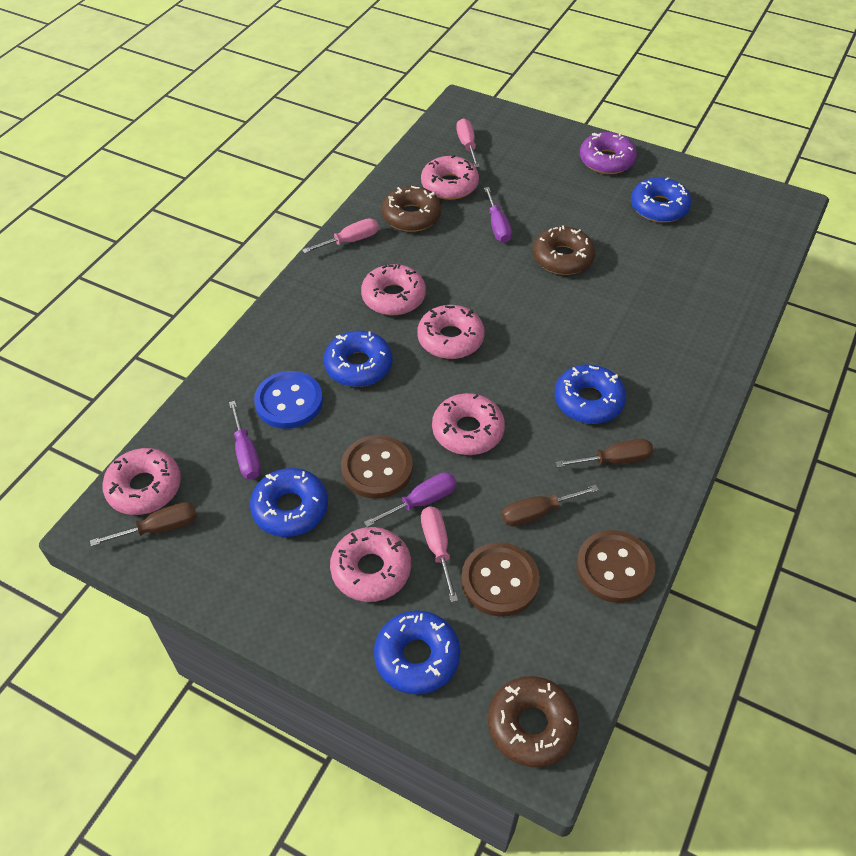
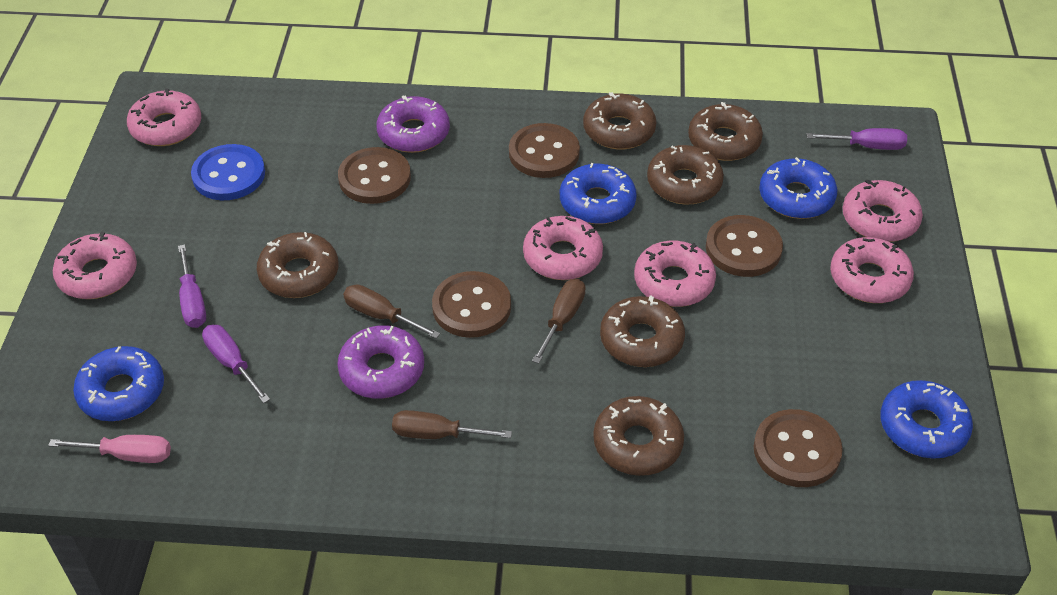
blue donut: 5 -> 4
brown button: 3 -> 5
brown donut: 3 -> 6
pink screwdriver: 3 -> 1
purple donut: 1 -> 2

